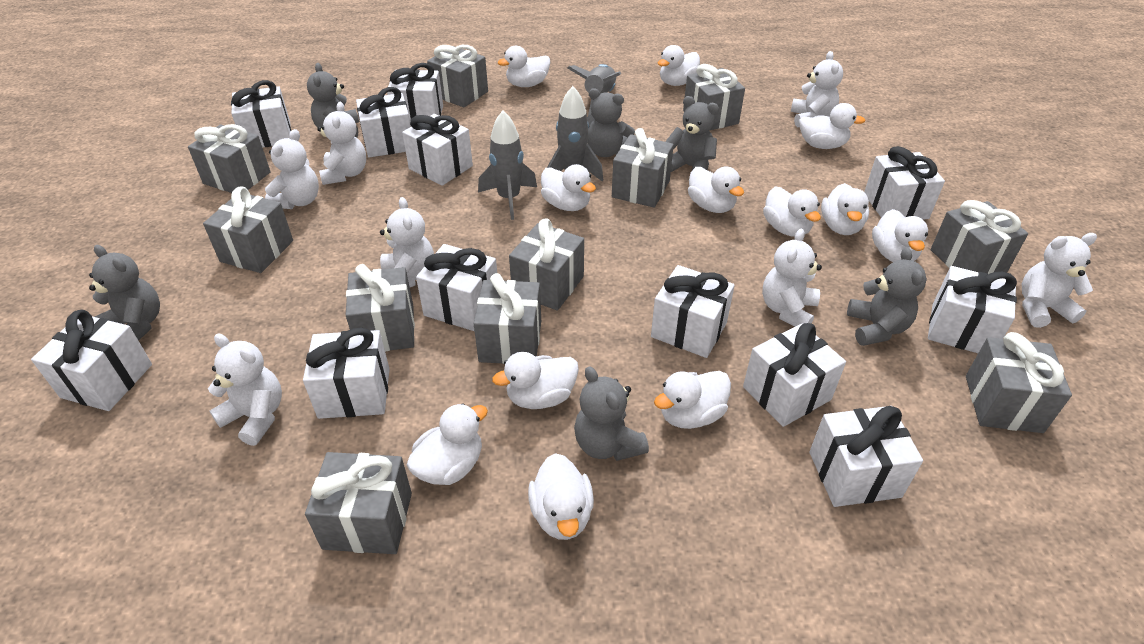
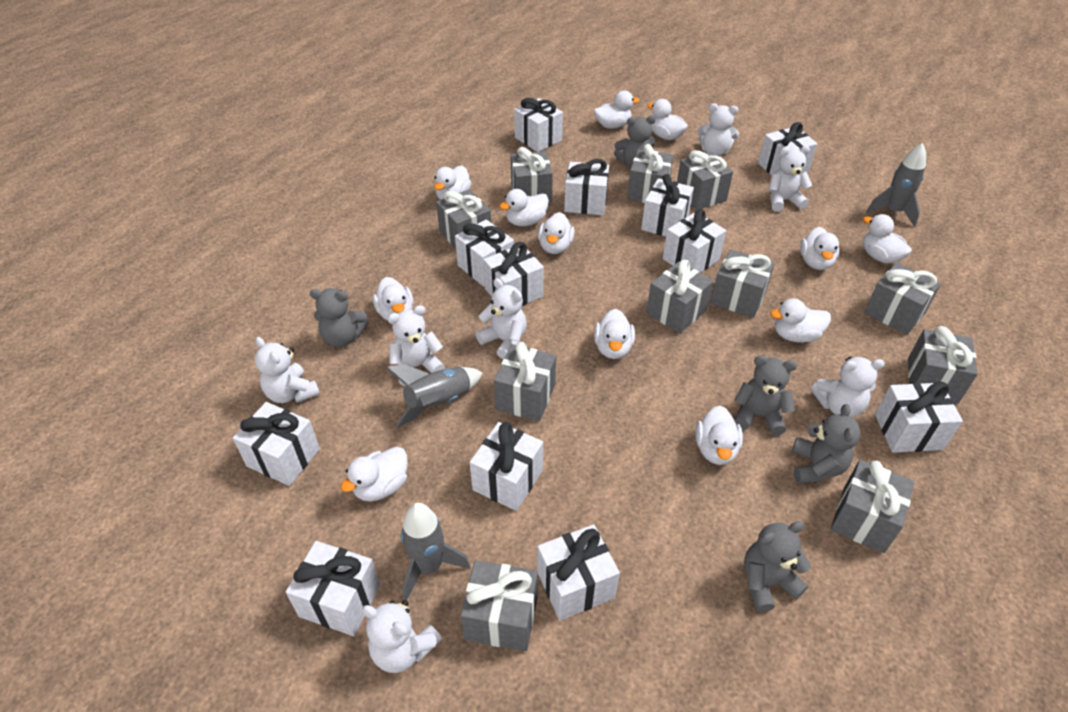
grey teddy bear: 6 -> 5

